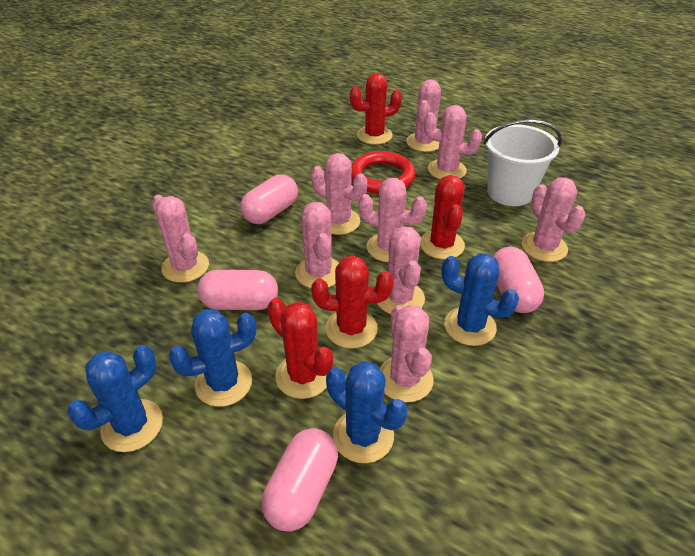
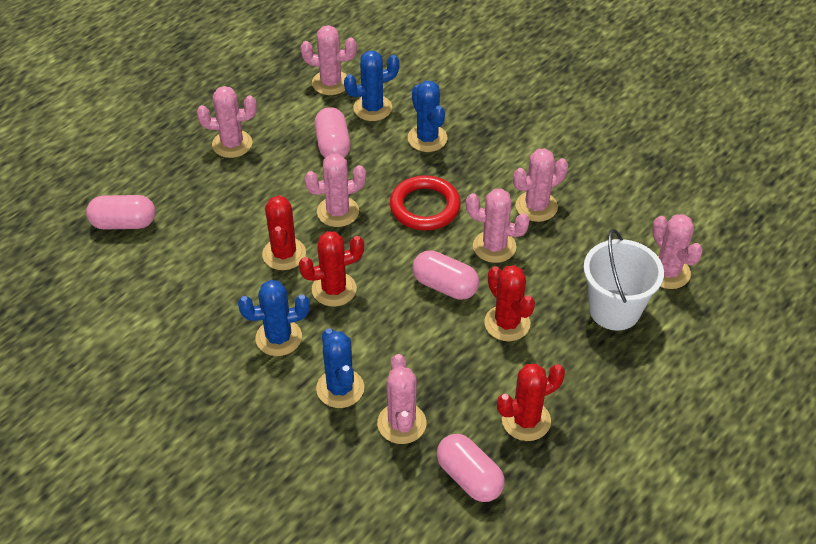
pink cactus: 9 -> 7

